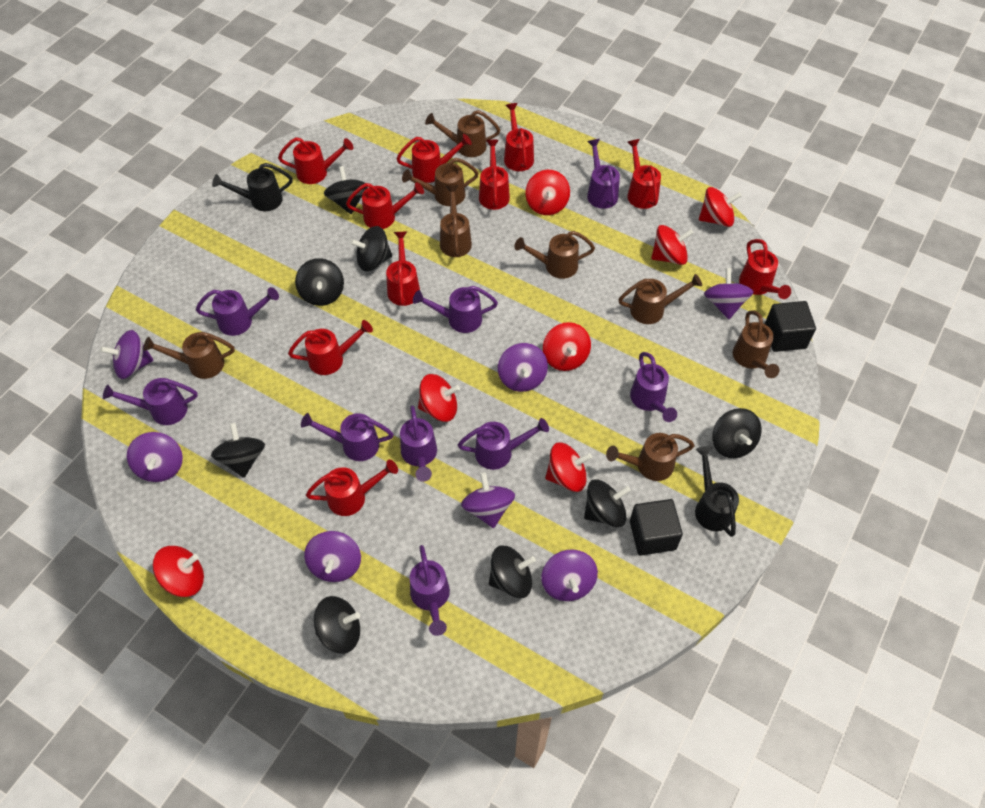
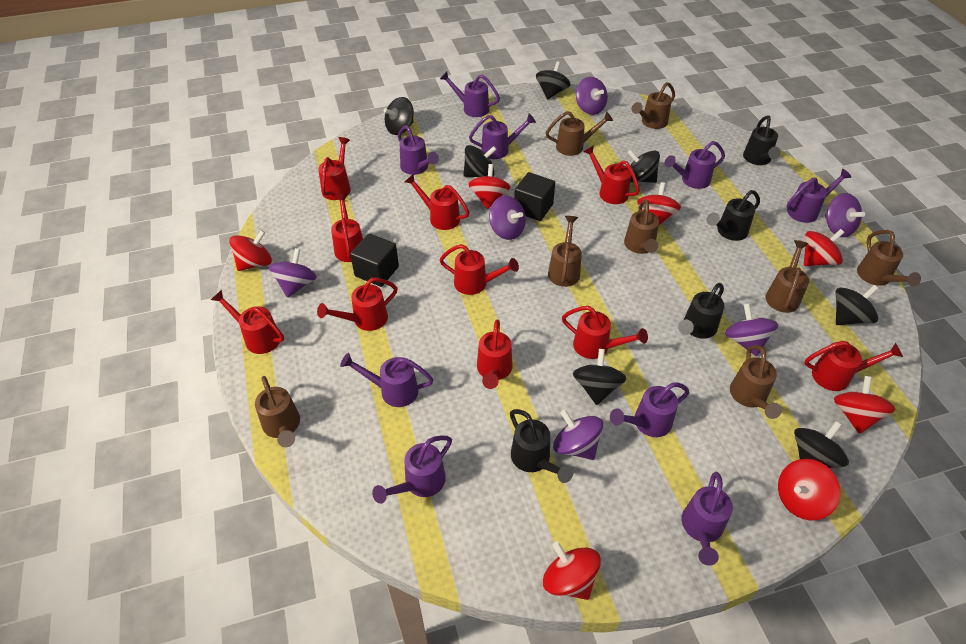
black spinning top: 8 -> 7
black watering can: 2 -> 4
purple spinning top: 7 -> 6

